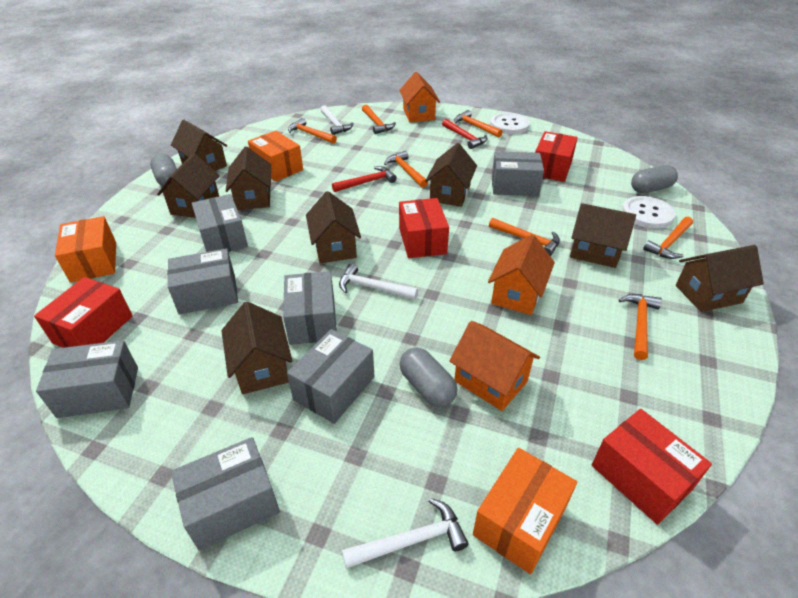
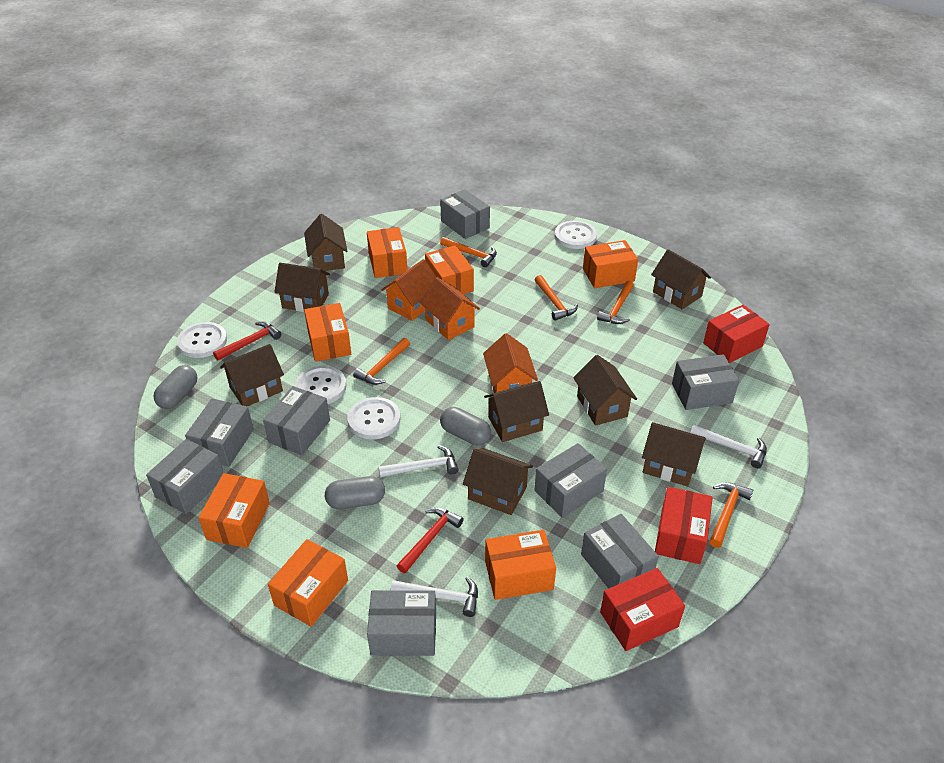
grey box: 7 -> 8
orange box: 3 -> 7
orange hammer: 7 -> 5
red box: 4 -> 3
white button: 2 -> 4

